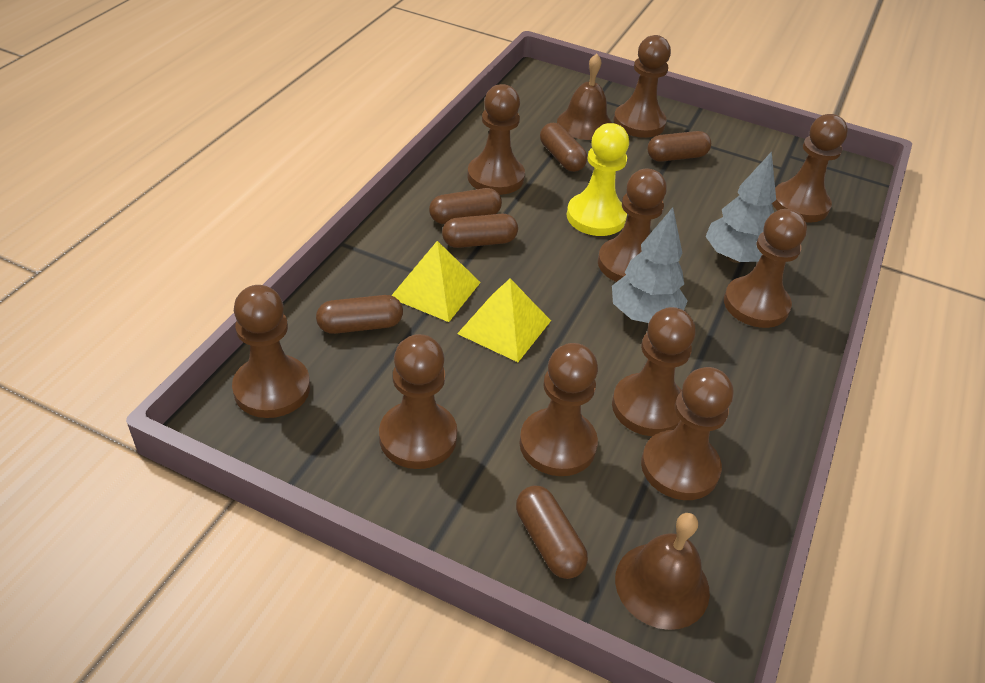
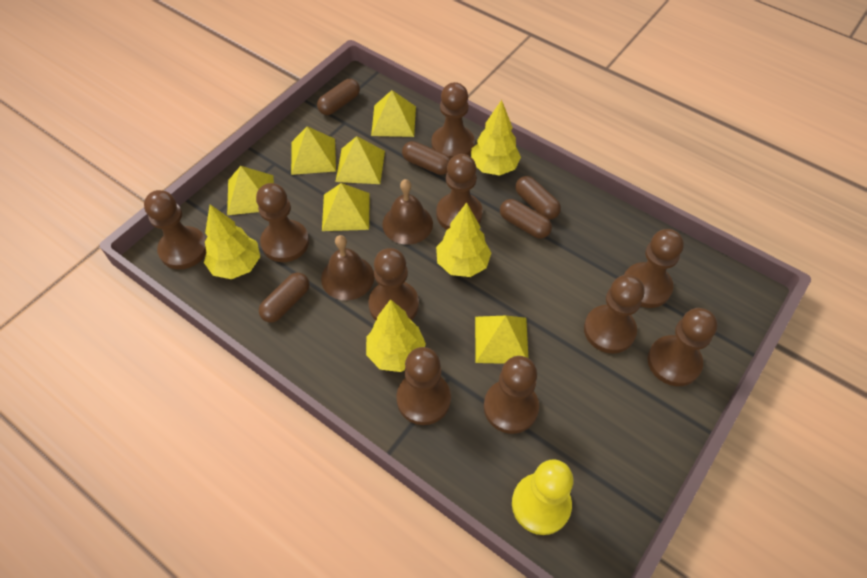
brown capsule: 6 -> 5
grey tree: 2 -> 0
yellow pyramid: 2 -> 6
yellow tree: 0 -> 4

